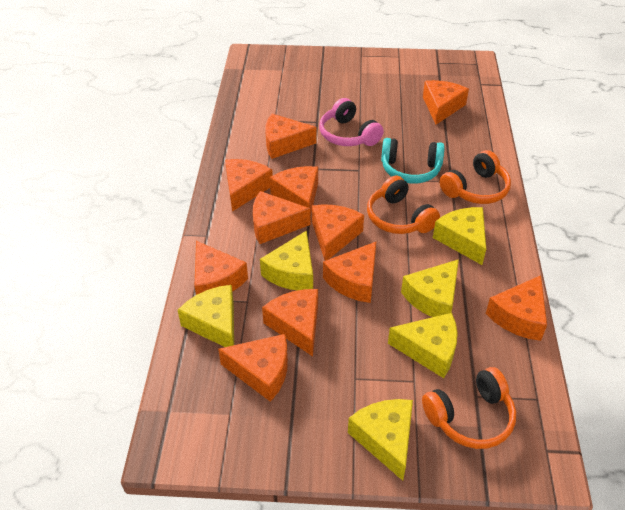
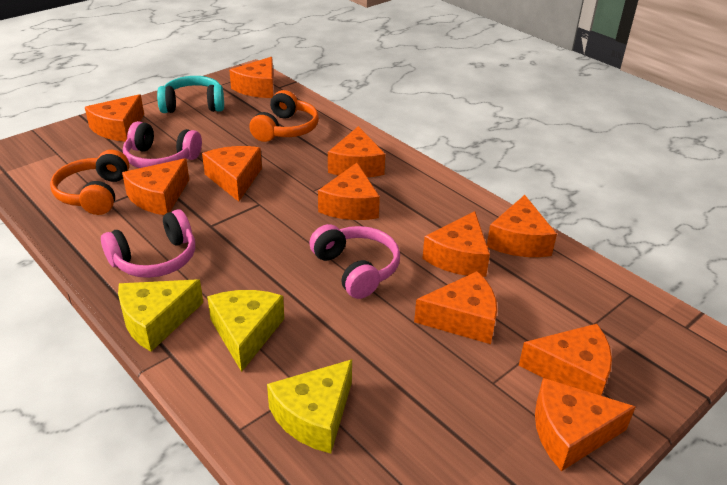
orange headphones: 3 -> 2
pink headphones: 1 -> 3
yellow cheese: 6 -> 3

